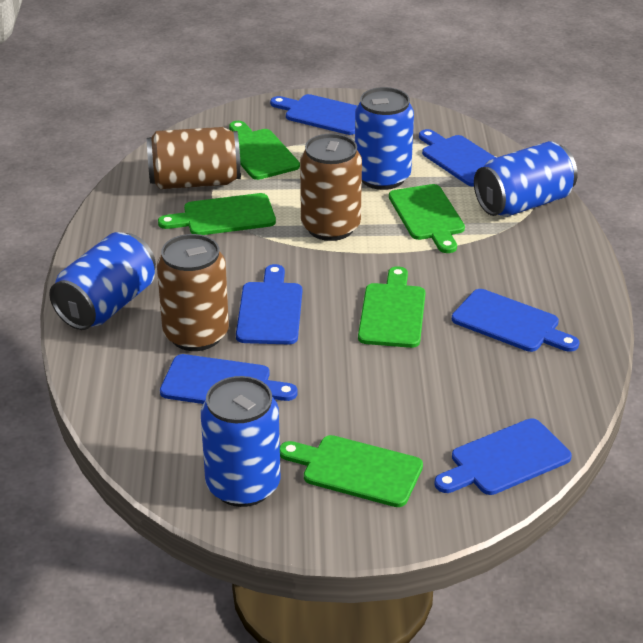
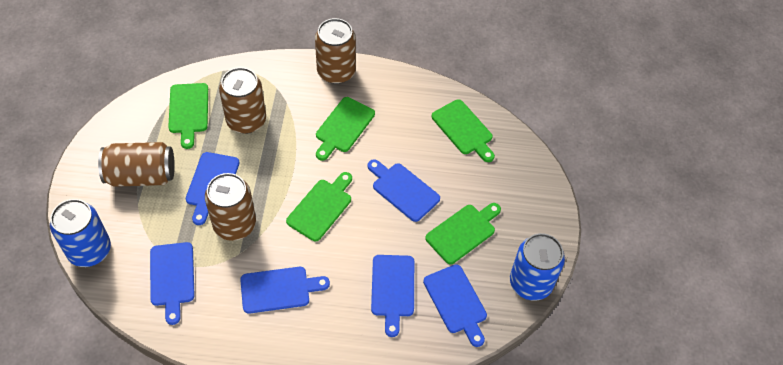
blue can: 4 -> 2
brown can: 3 -> 4

